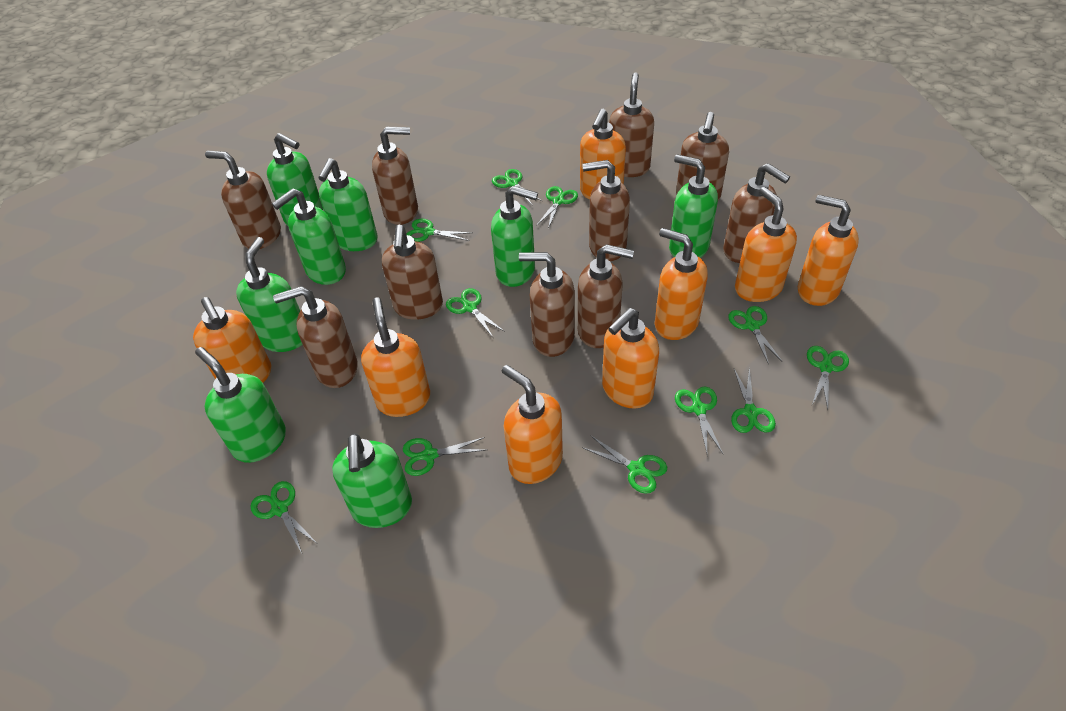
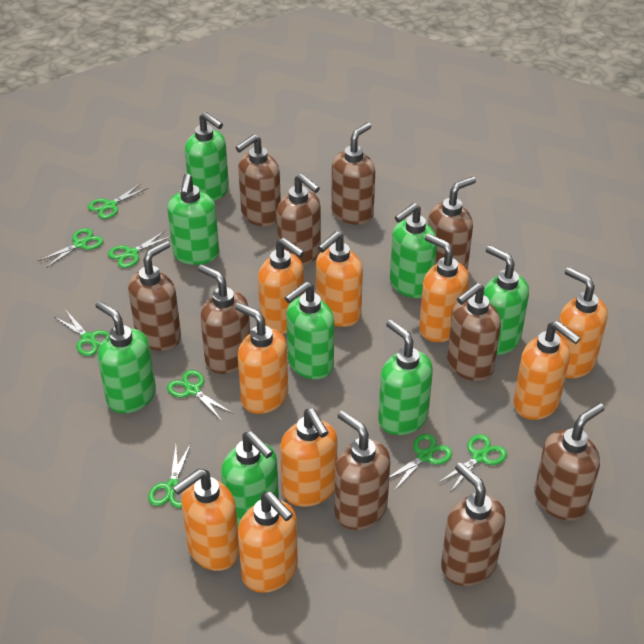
green scissors: 11 -> 8
orange soap dispenser: 8 -> 9

